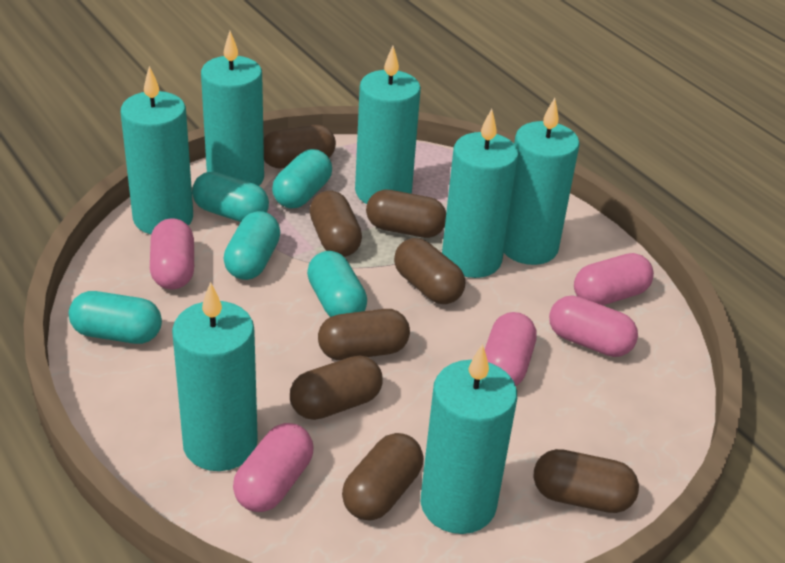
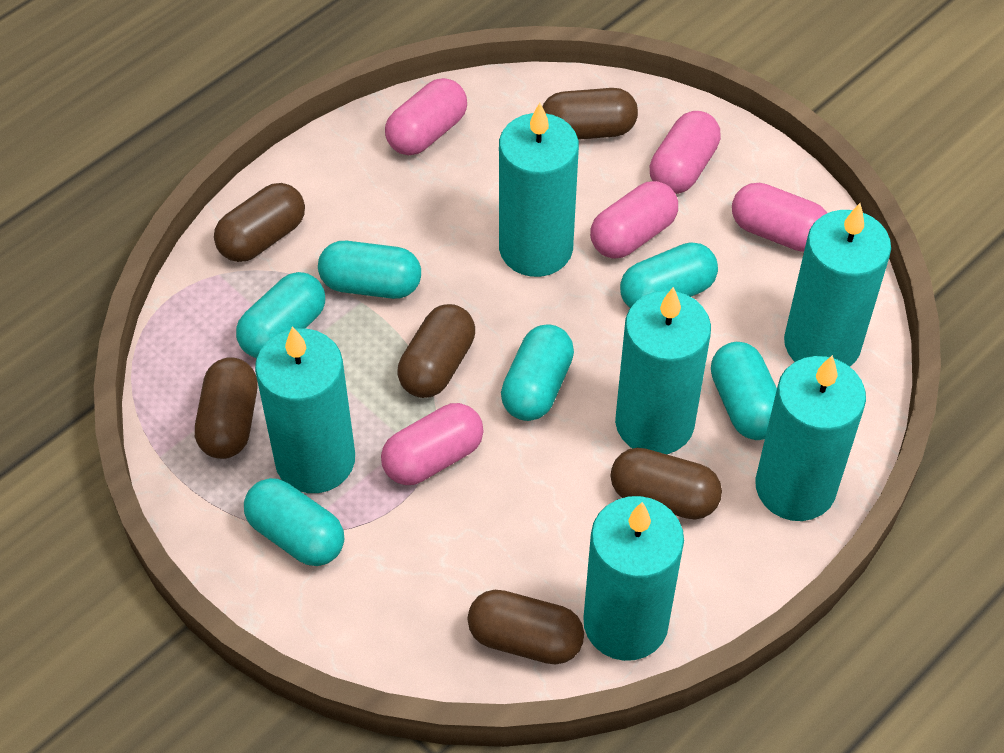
brown capsule: 8 -> 6
turquoise candle: 7 -> 6
turquoise capsule: 5 -> 6

